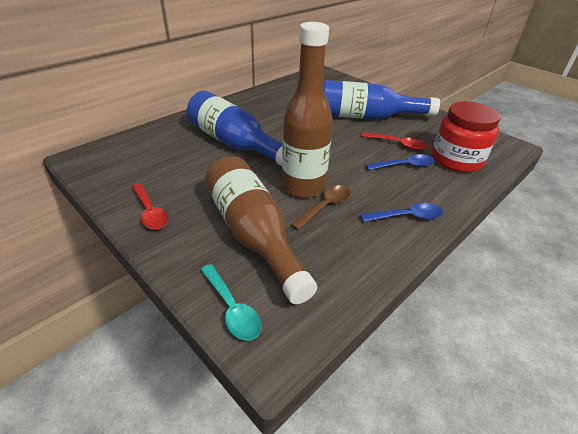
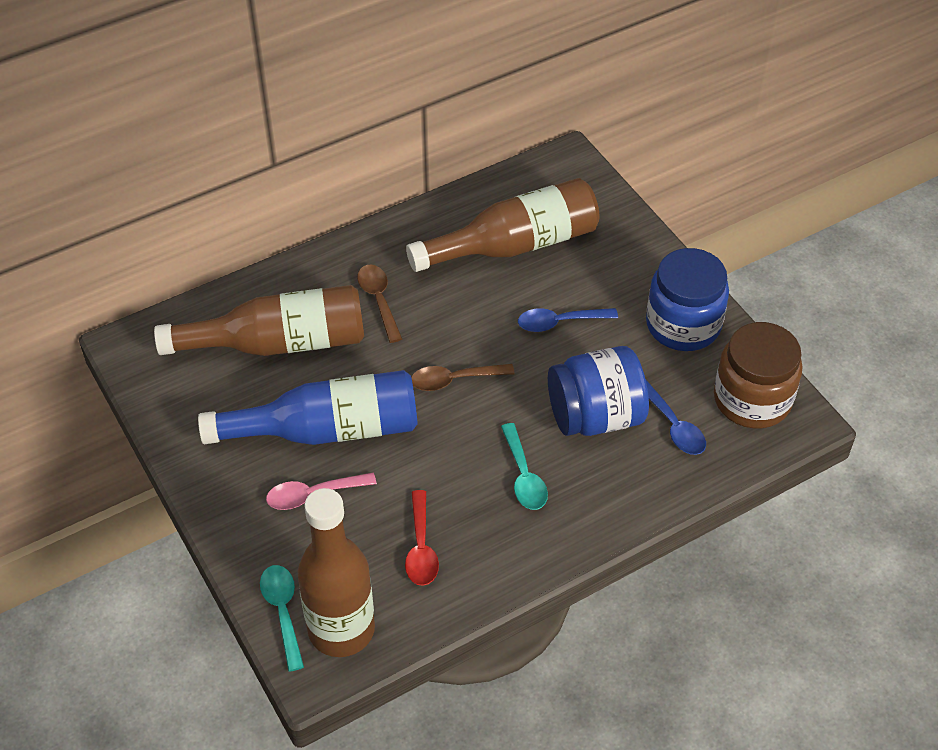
blue bottle: 2 -> 1
blue jar: 0 -> 2
brown bottle: 2 -> 3
brown jar: 0 -> 1
brown spoon: 1 -> 2
pink spoon: 0 -> 1
red jar: 1 -> 0
red spoon: 2 -> 1
turquoise spoon: 1 -> 2

